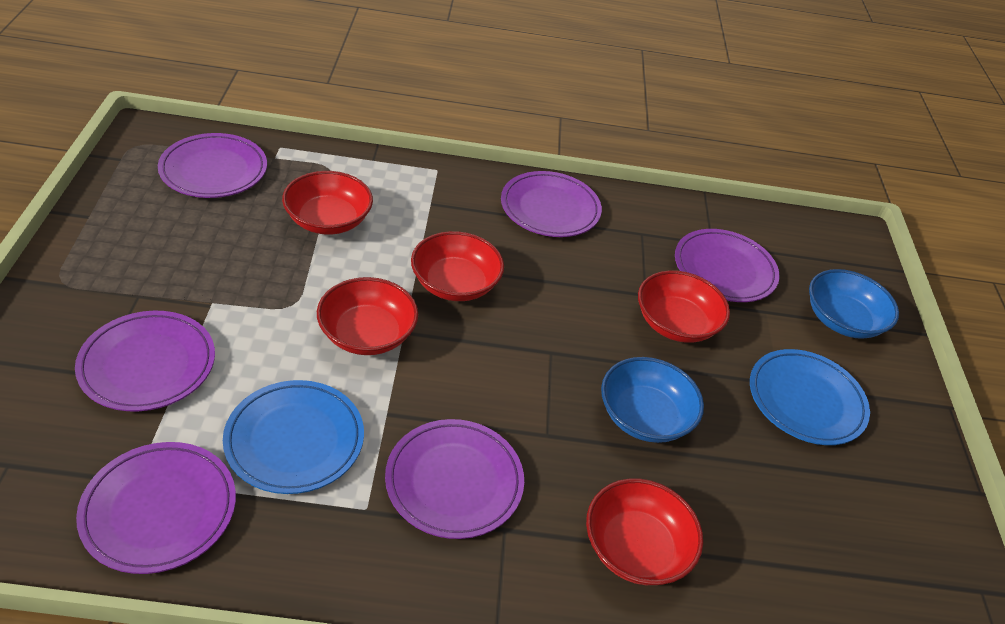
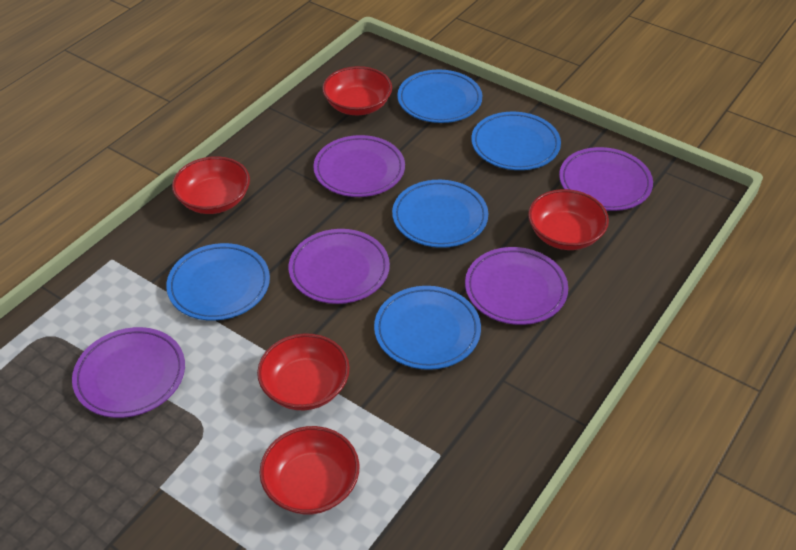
blue bowl: 2 -> 0
blue plate: 2 -> 5
purple plate: 6 -> 5

